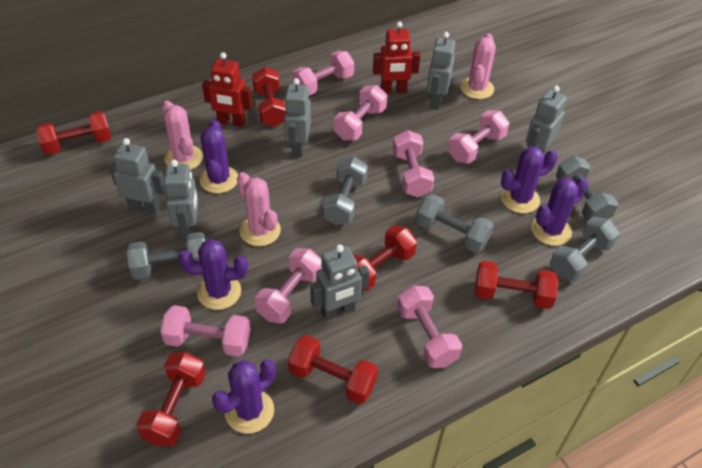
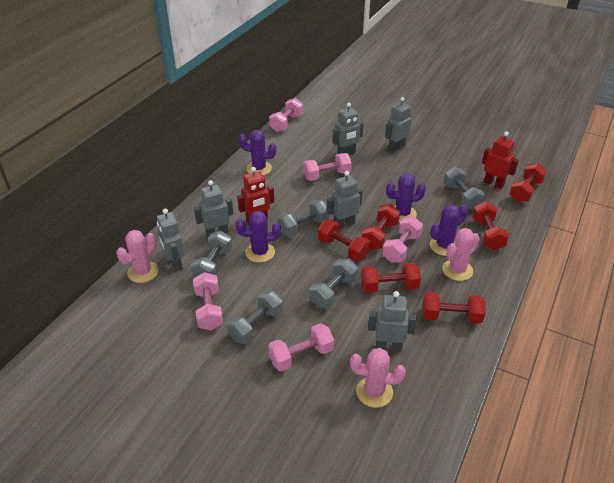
pink dumbbell: 7 -> 5
purple cactus: 5 -> 4

